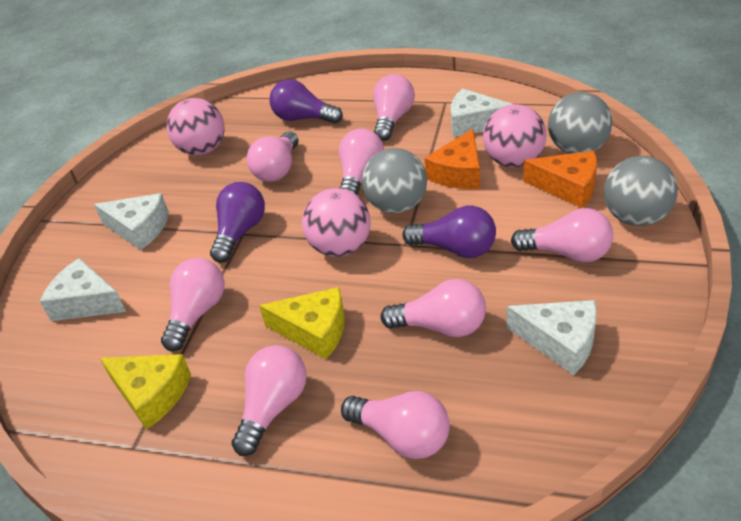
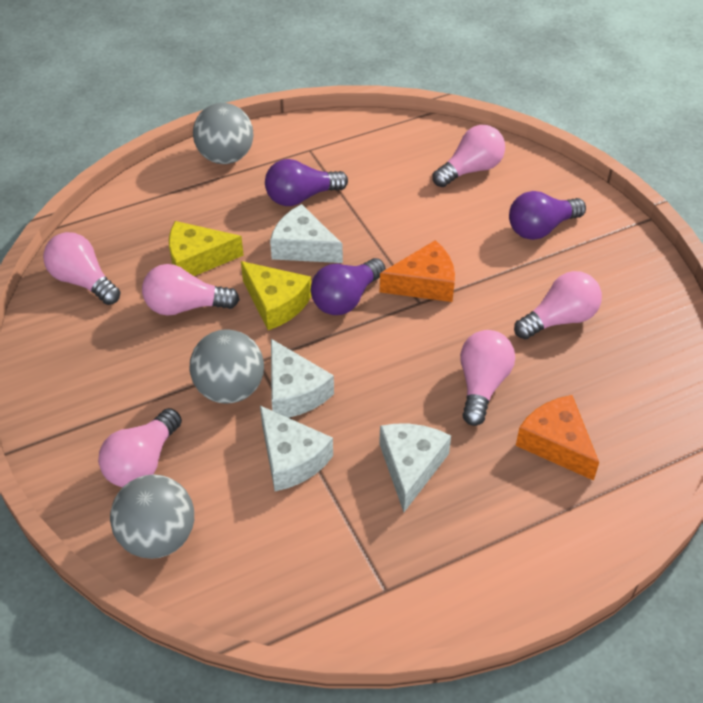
pink ball: 3 -> 0
pink light bulb: 8 -> 6

